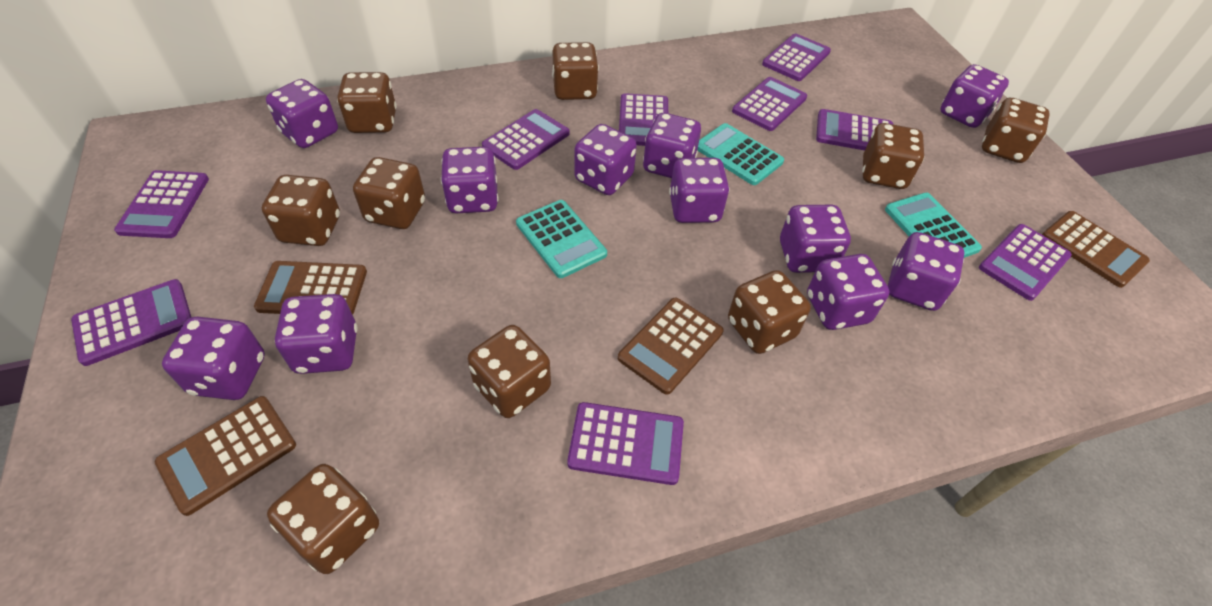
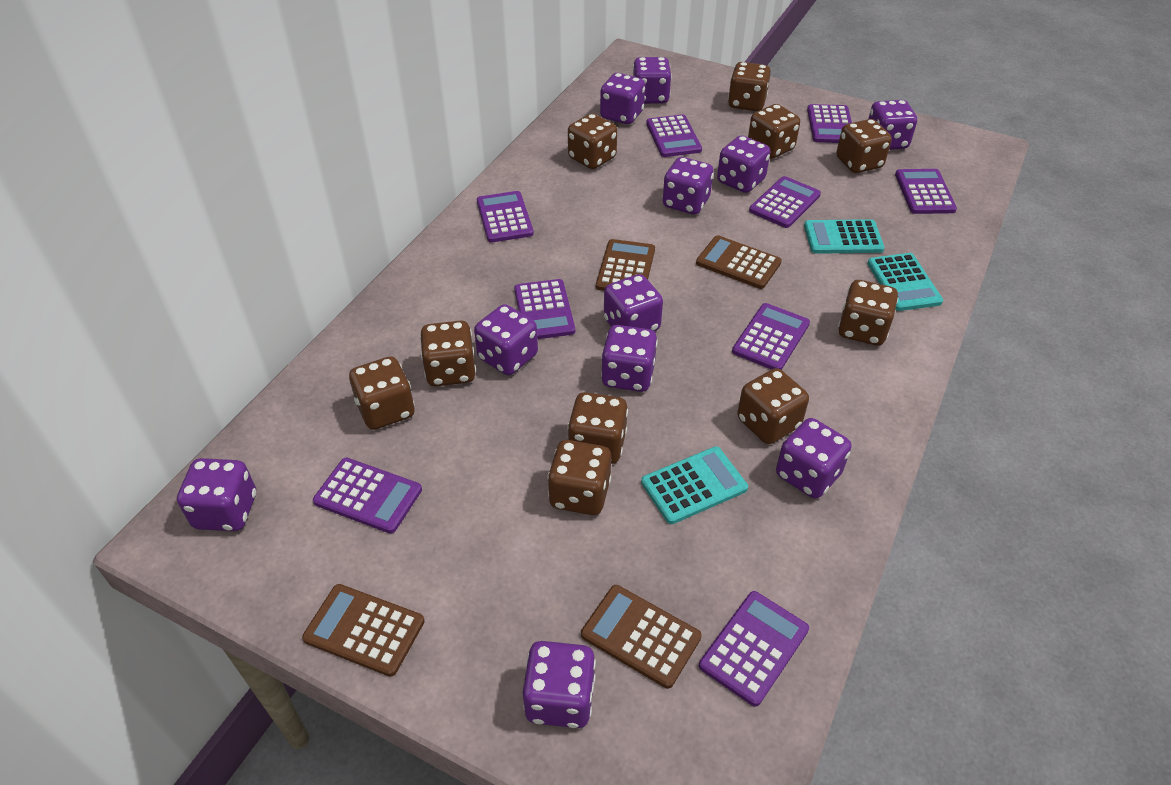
brown dice: 9 -> 10

